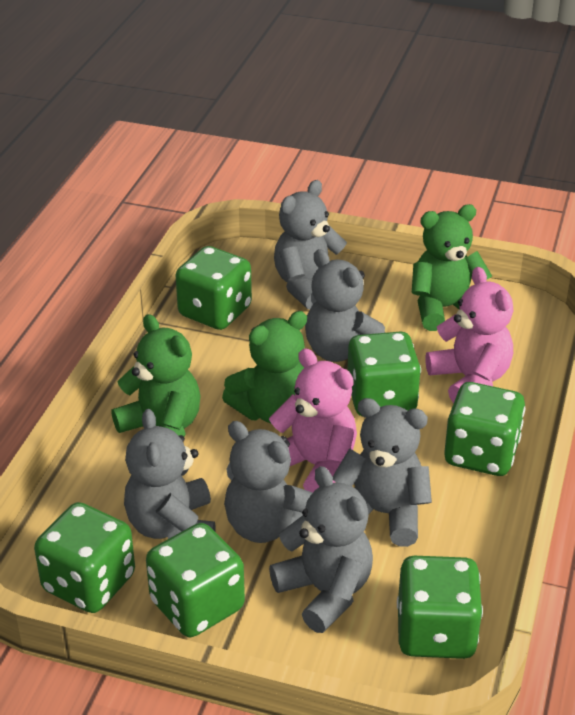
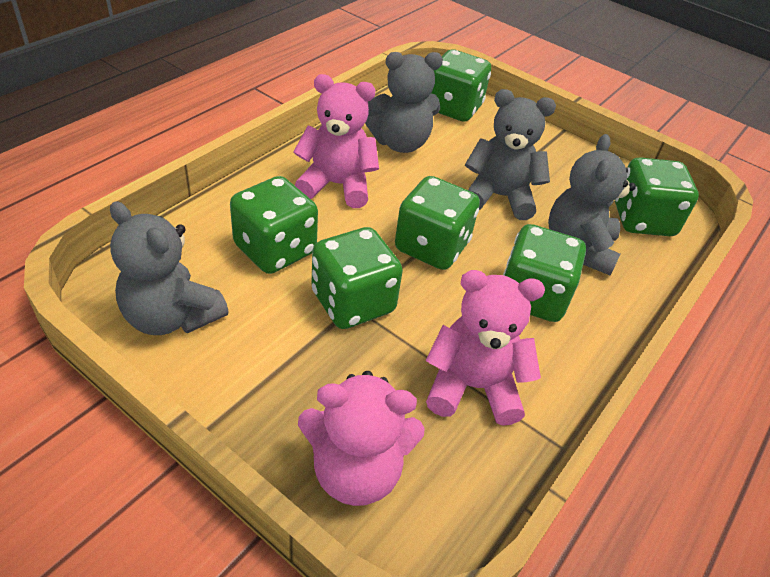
green teddy bear: 3 -> 0
grey teddy bear: 6 -> 4
pink teddy bear: 2 -> 3

